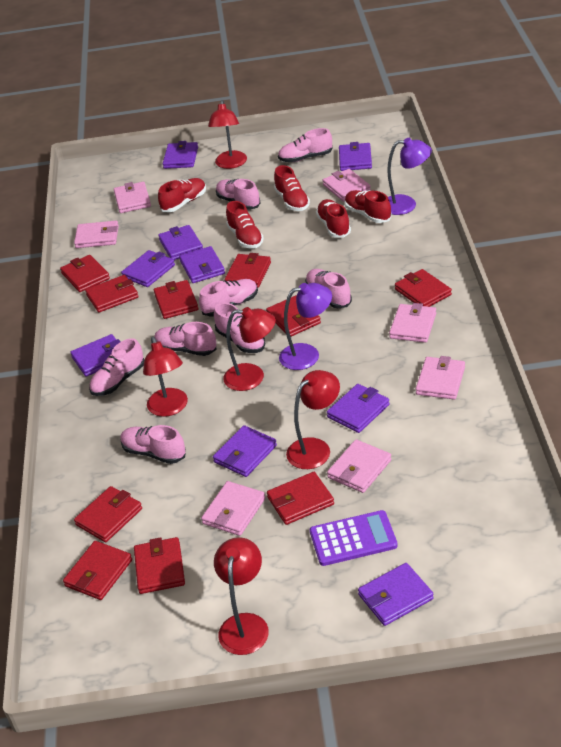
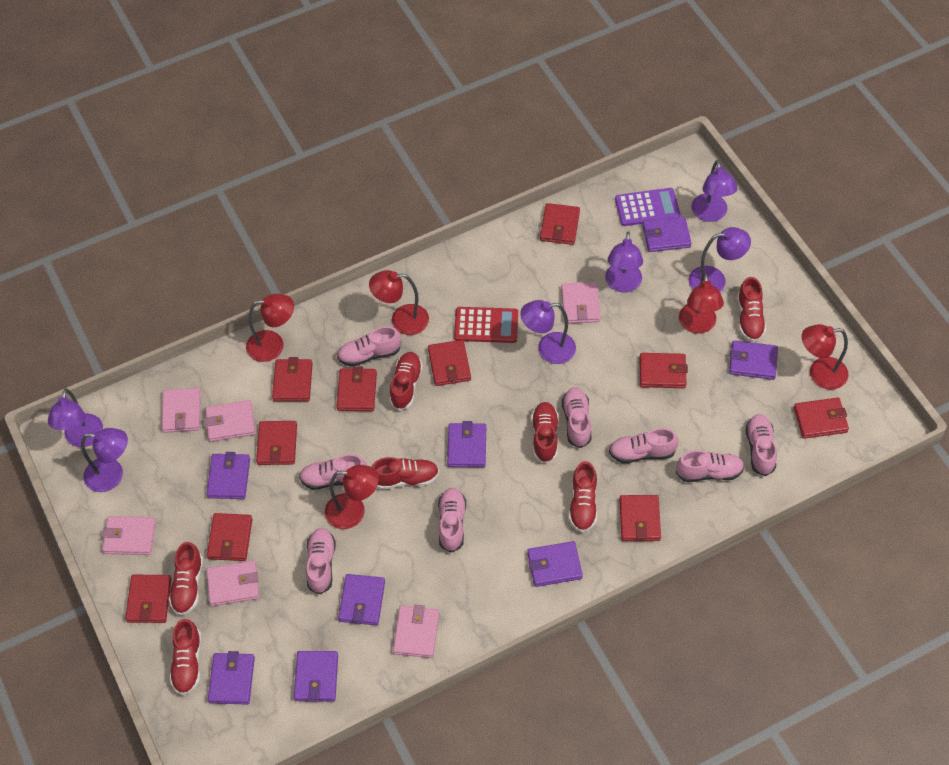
pink wallet: 7 -> 6
purple lamp: 2 -> 6
purple wallet: 9 -> 8
red calculator: 0 -> 1
red shoe: 5 -> 7

